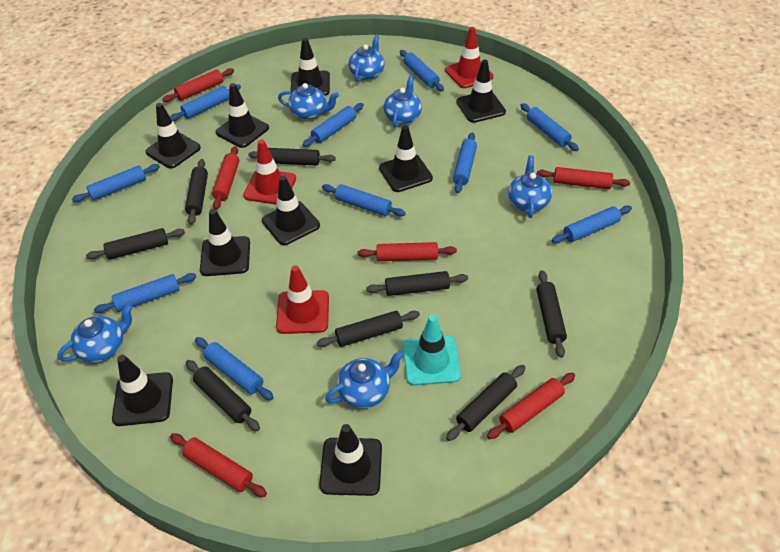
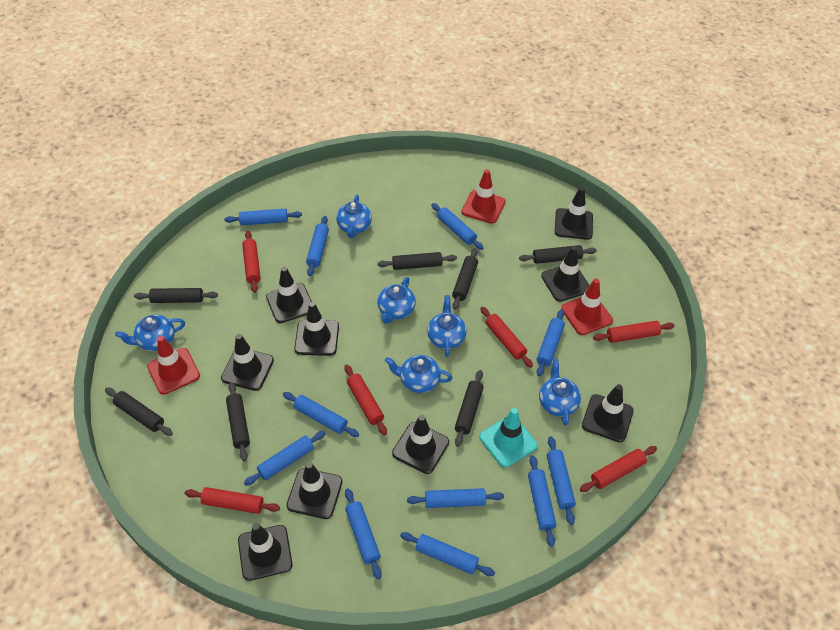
black rolling pin: 8 -> 7
blue rolling pin: 10 -> 11

